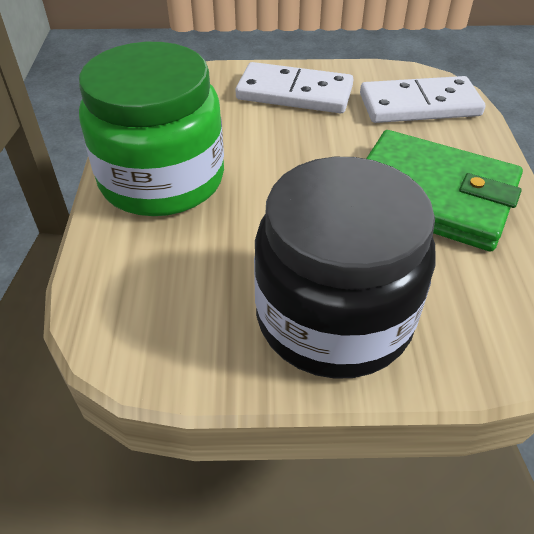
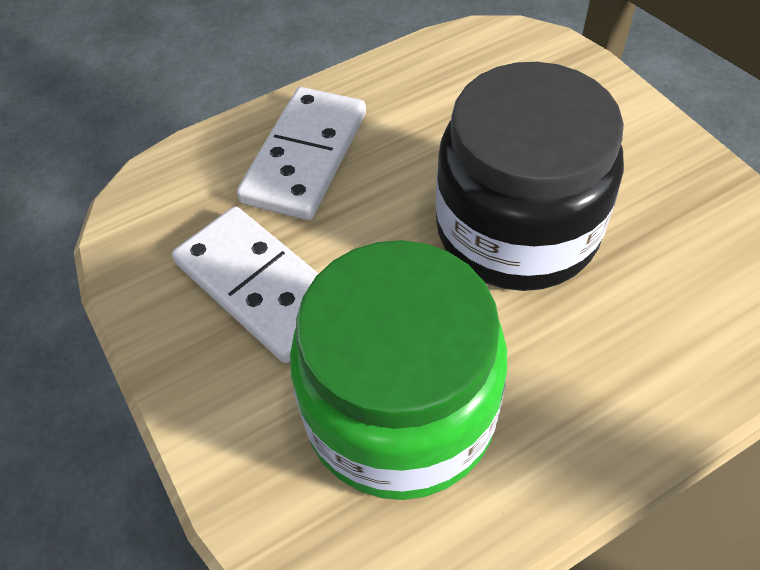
green wallet: 1 -> 0

